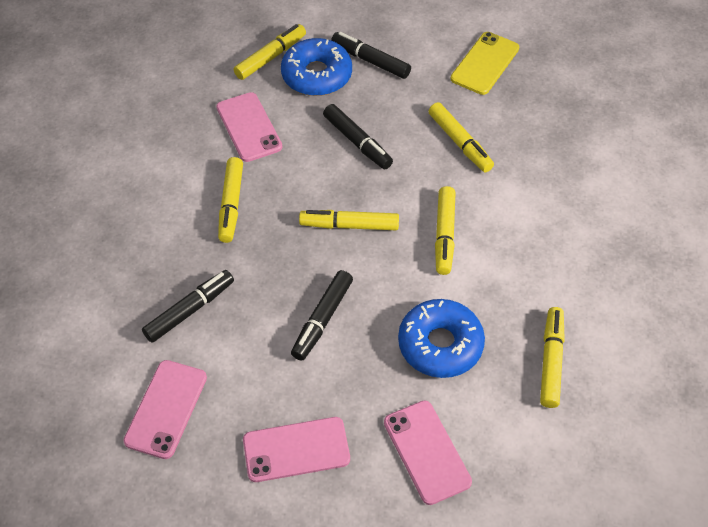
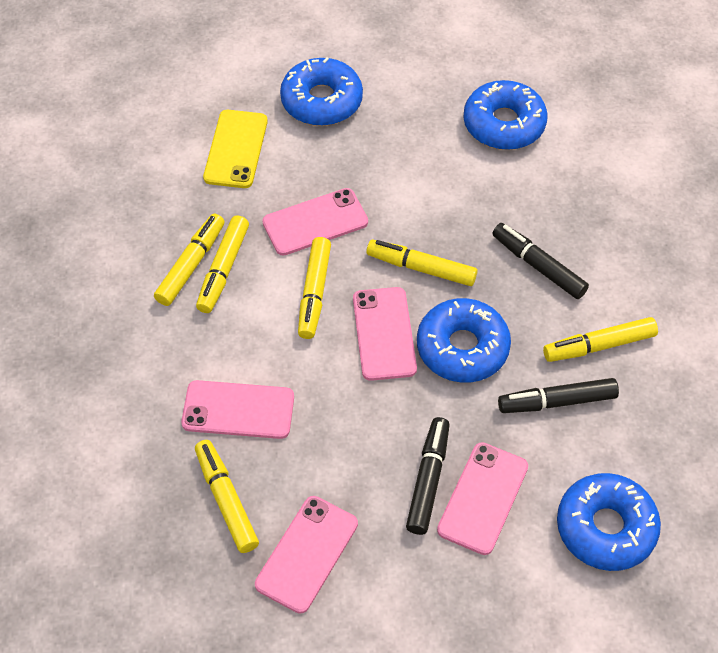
black marker: 4 -> 3
blue donut: 2 -> 4
pink phone: 4 -> 5

